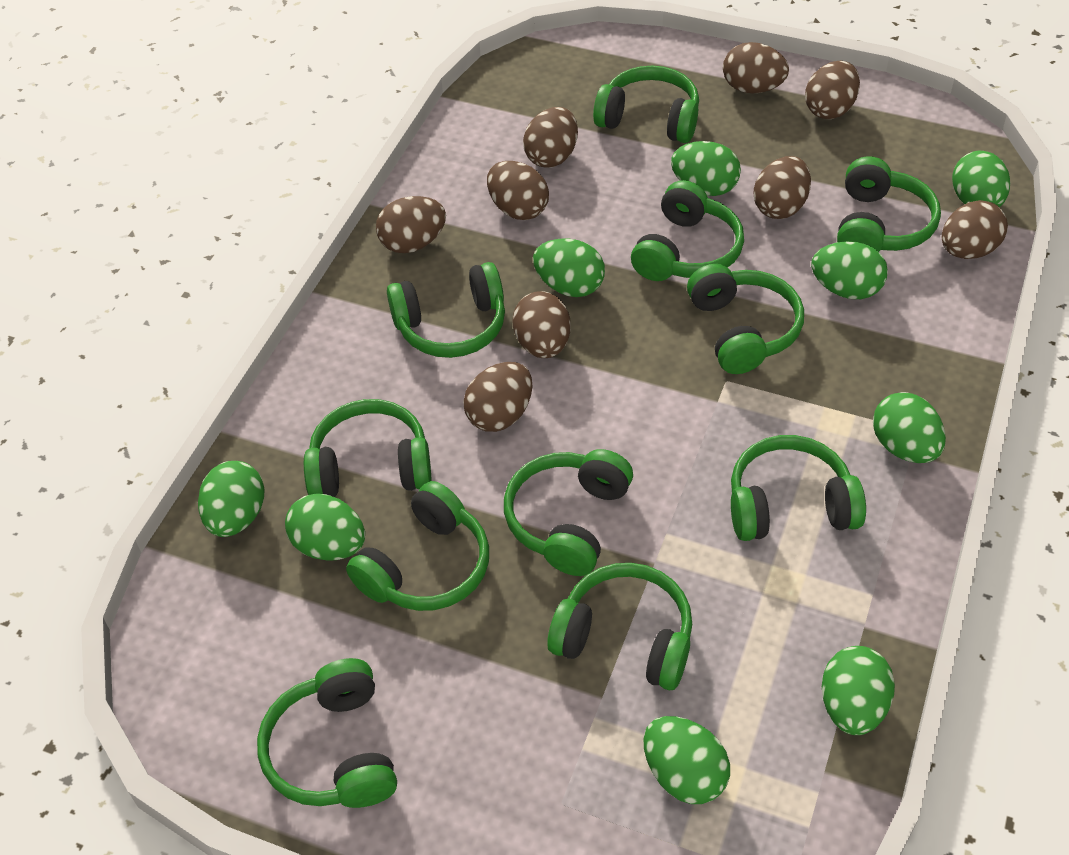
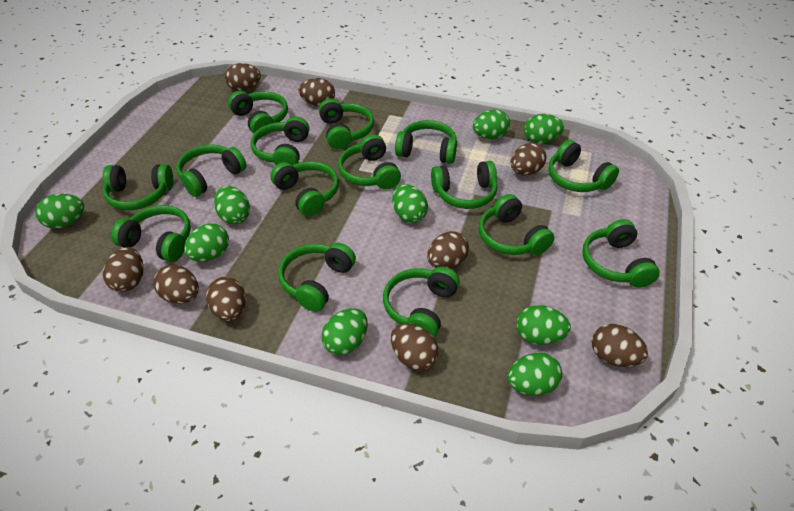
green headphones: 11 -> 15

